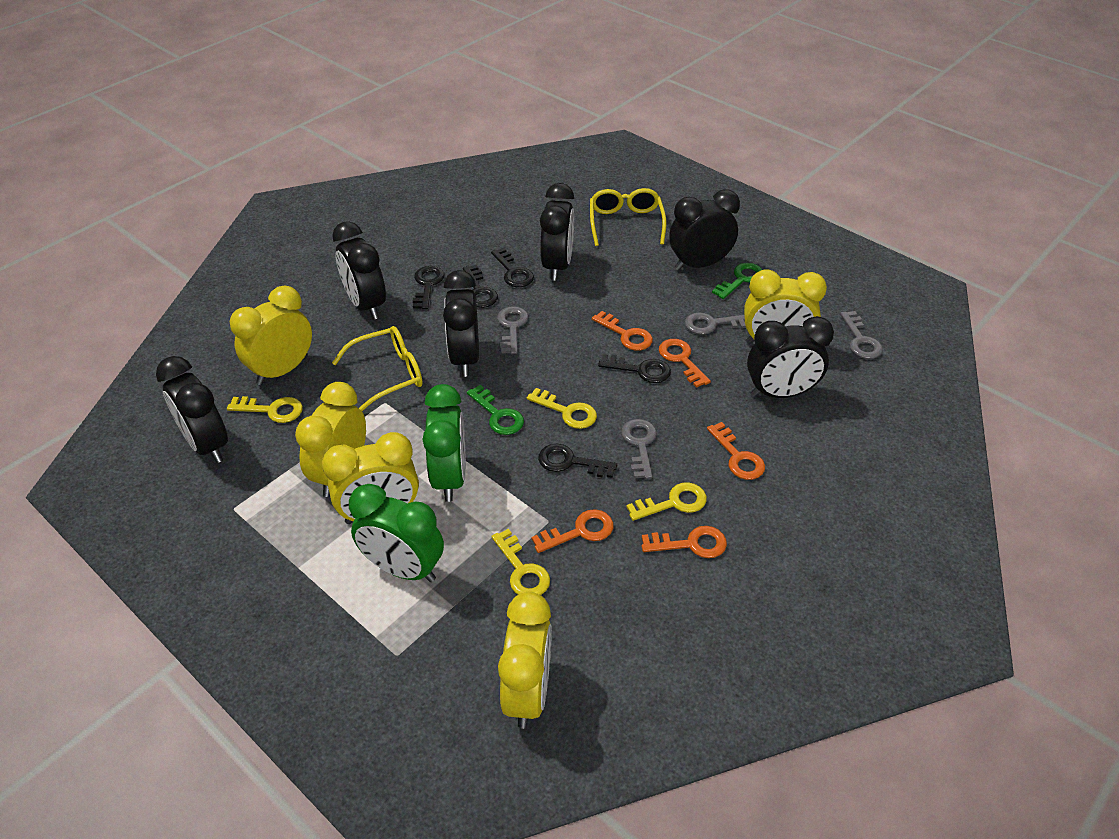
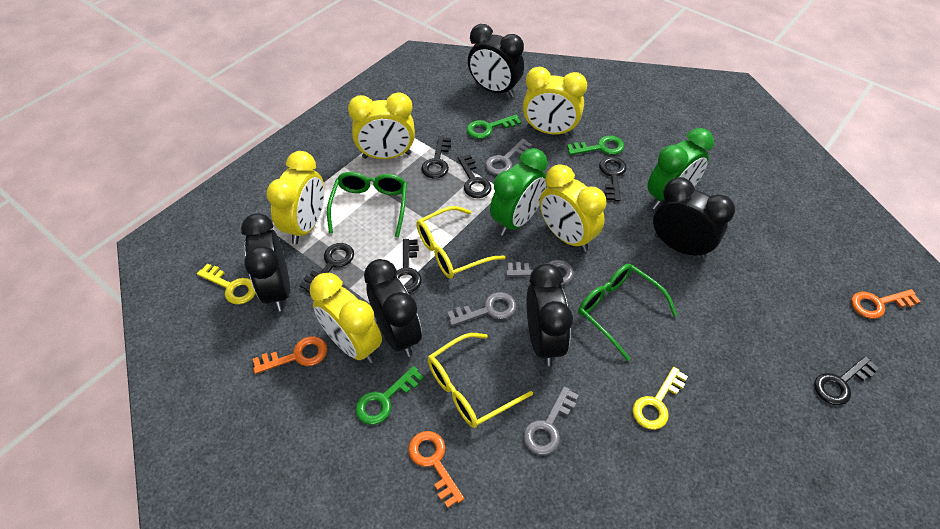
black clock: 6 -> 5
black key: 5 -> 6
green glasses: 0 -> 2
green key: 2 -> 3
orange key: 5 -> 3
yellow key: 4 -> 2

